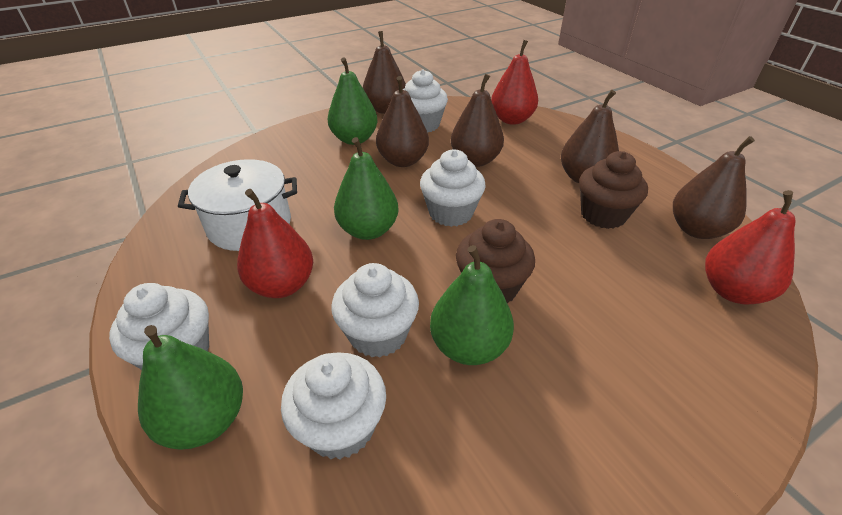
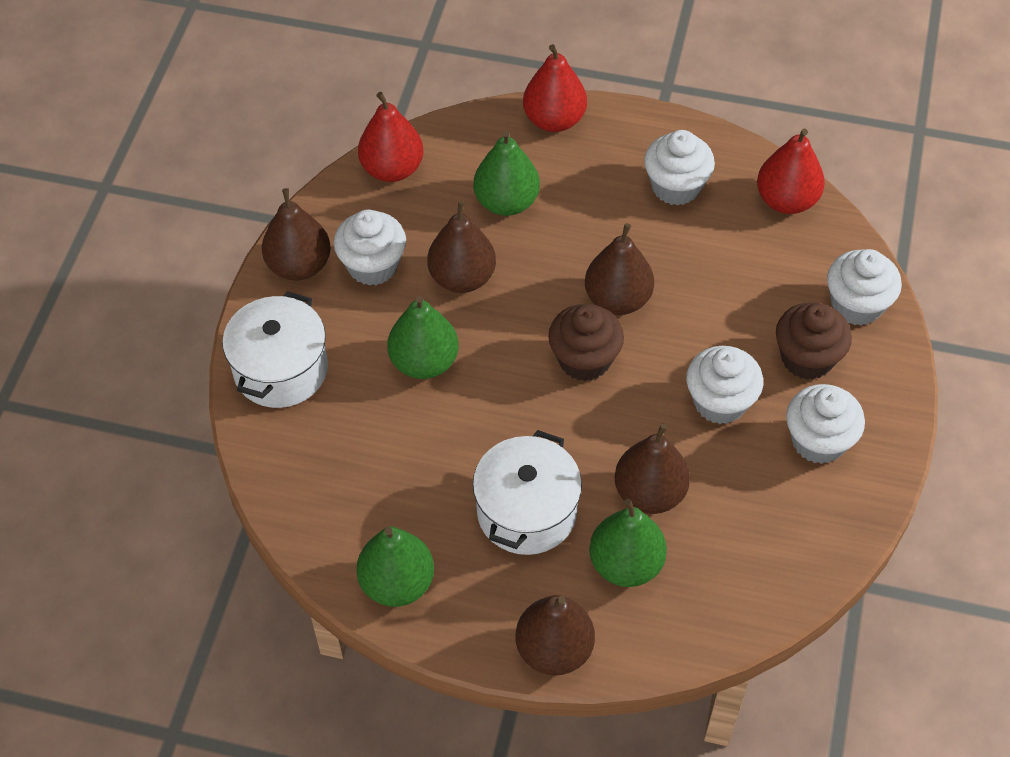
white pot: 1 -> 2

